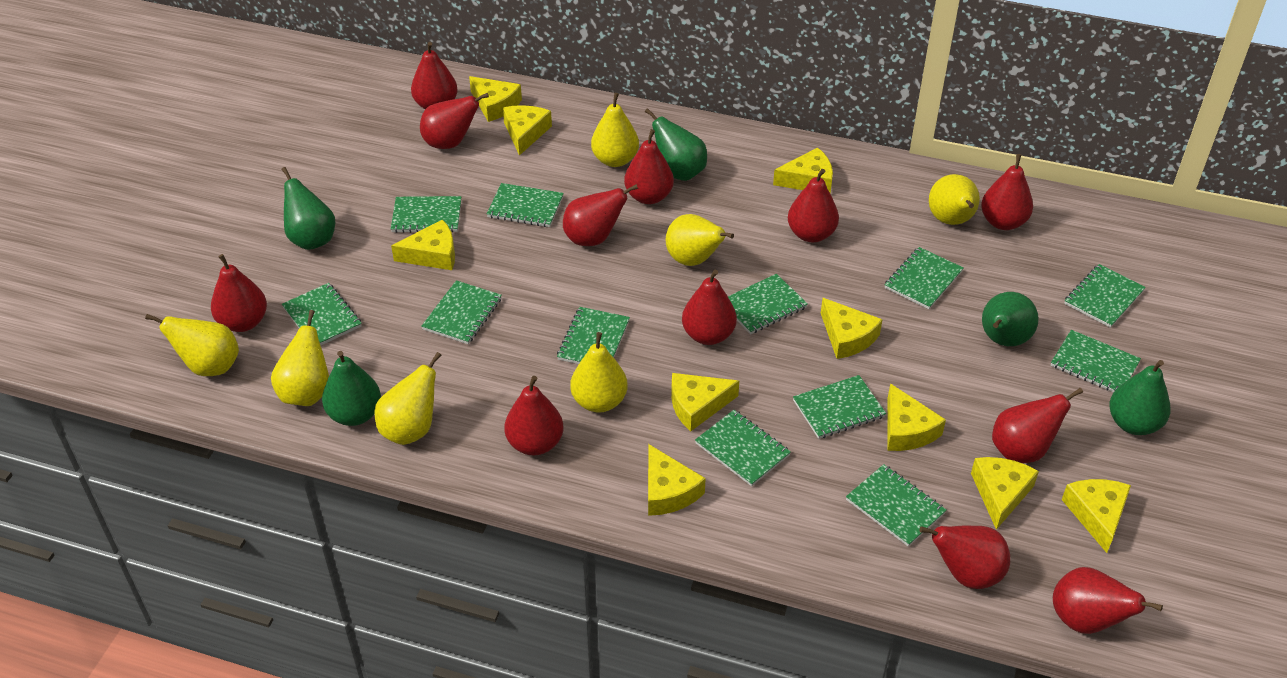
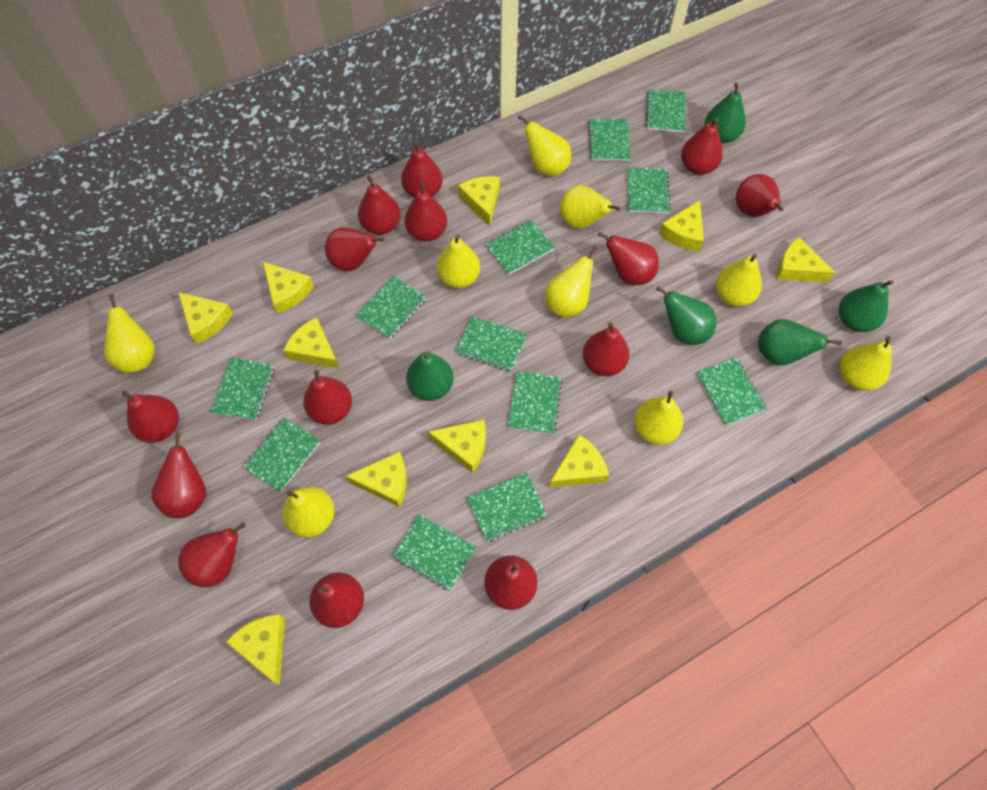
red pear: 12 -> 14
yellow pear: 7 -> 9

